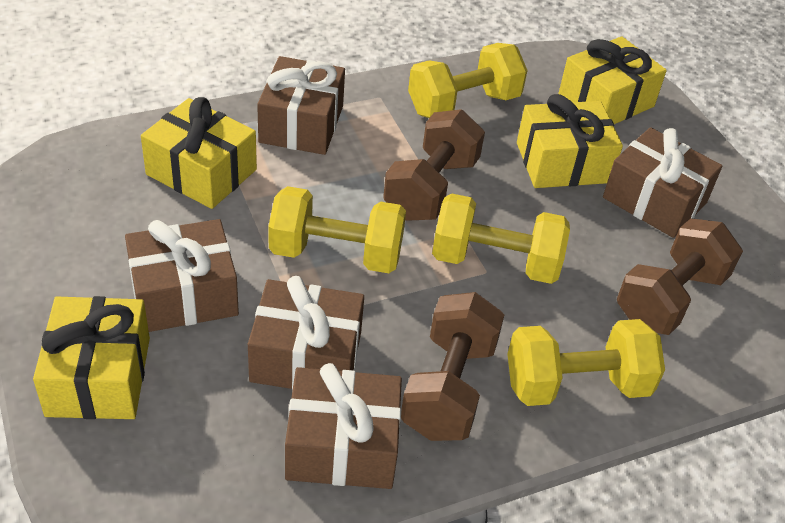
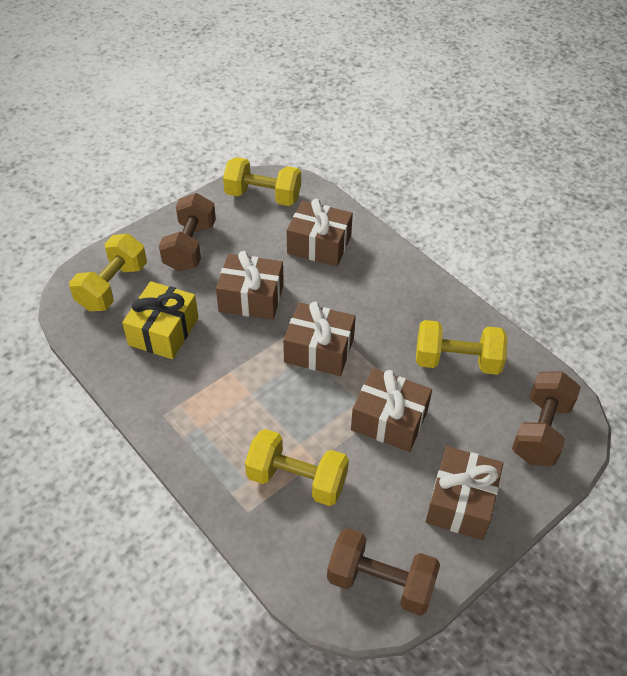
yellow gift: 4 -> 1

